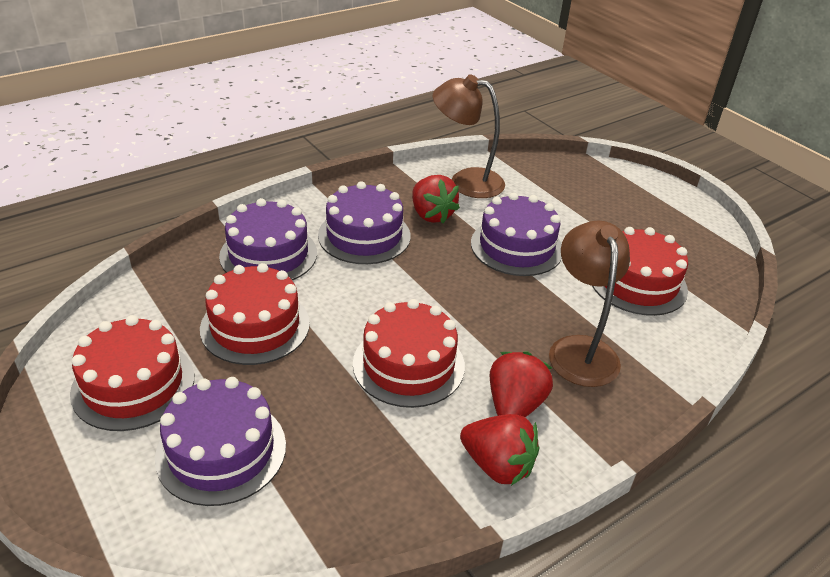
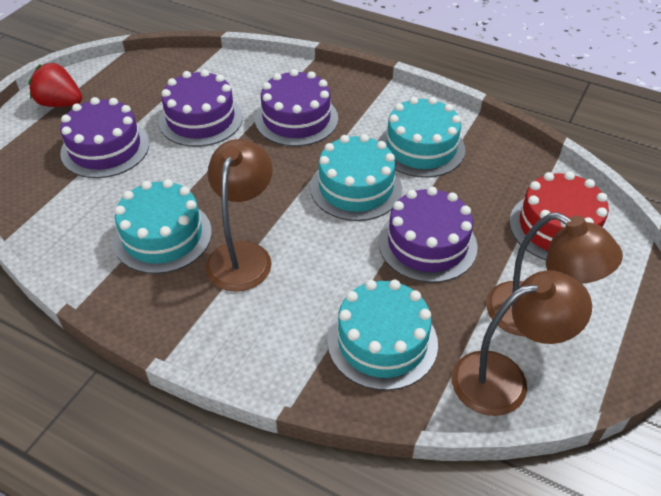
brown lamp: 2 -> 3
red cake: 4 -> 1
red strawberry: 3 -> 1
turquoise cake: 0 -> 4

